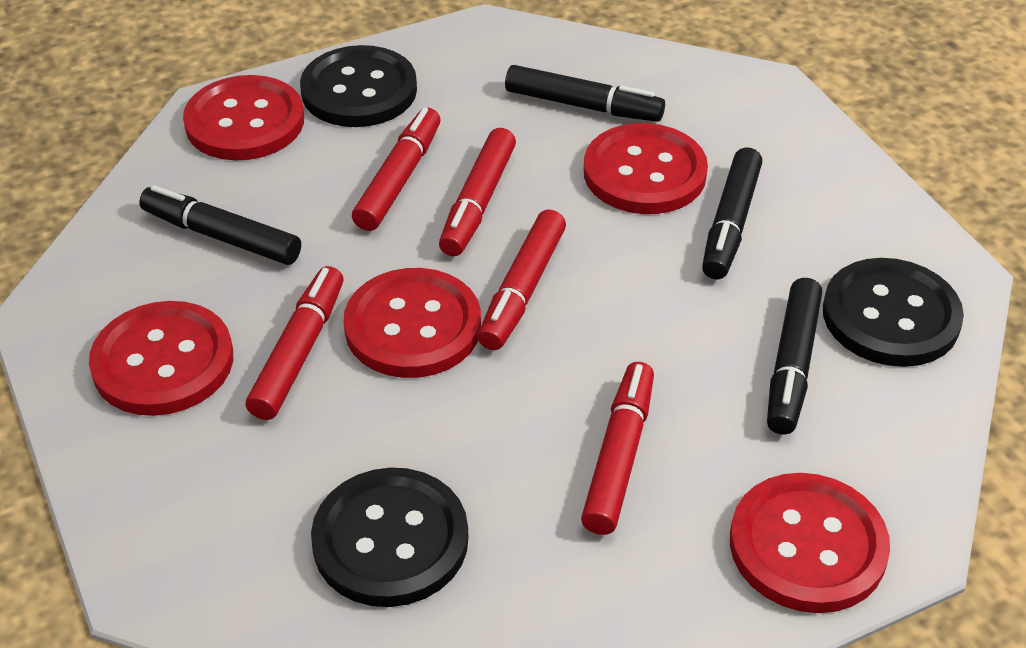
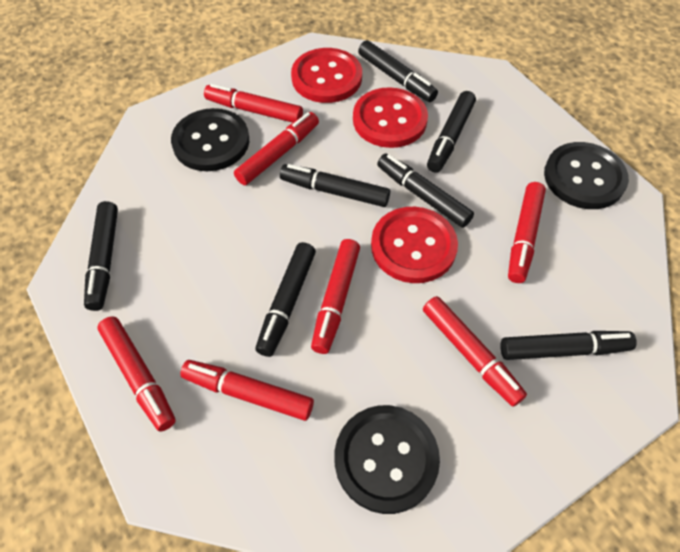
black marker: 4 -> 7
red button: 5 -> 3
red marker: 5 -> 7

